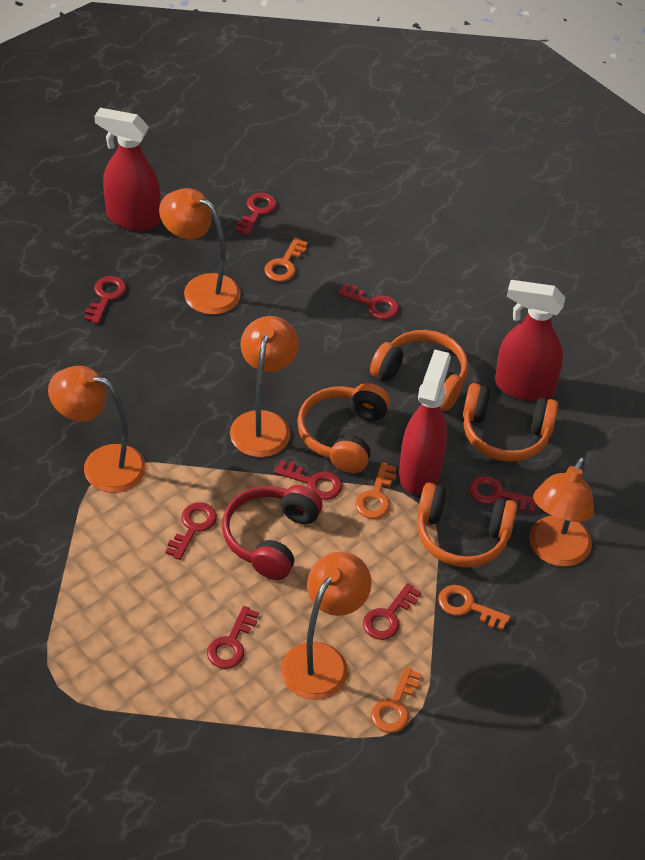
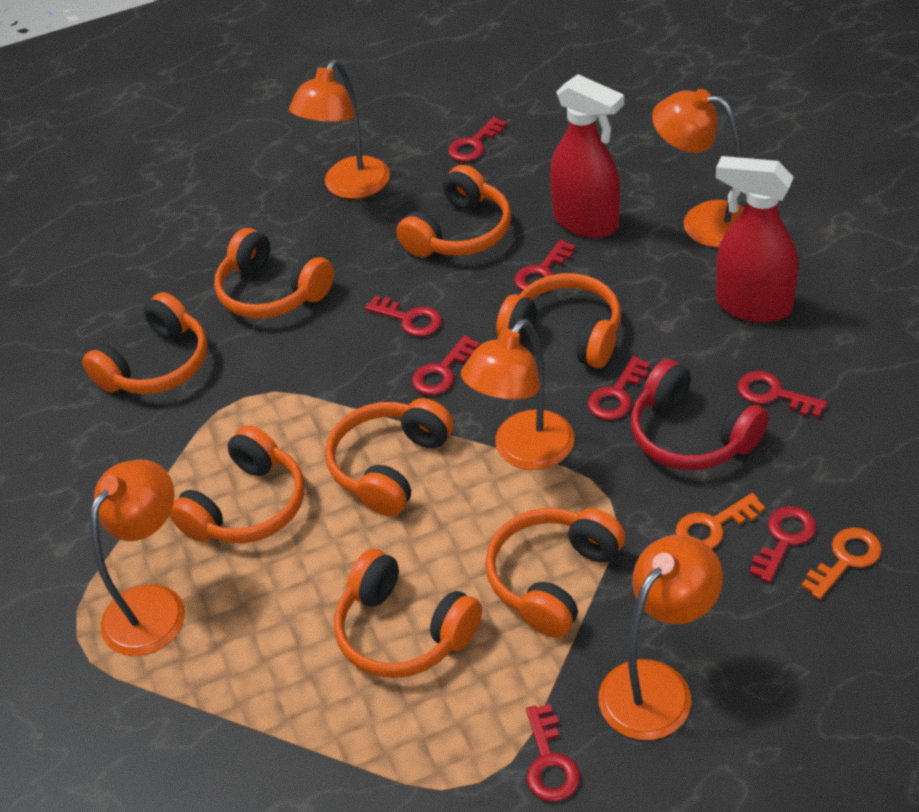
orange headphones: 4 -> 8
orange key: 4 -> 2
red spray bottle: 3 -> 2

